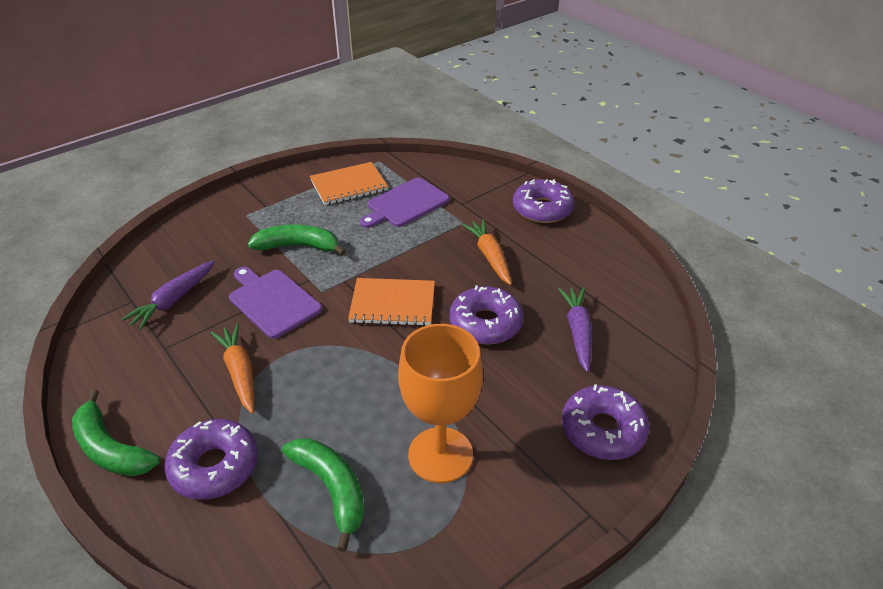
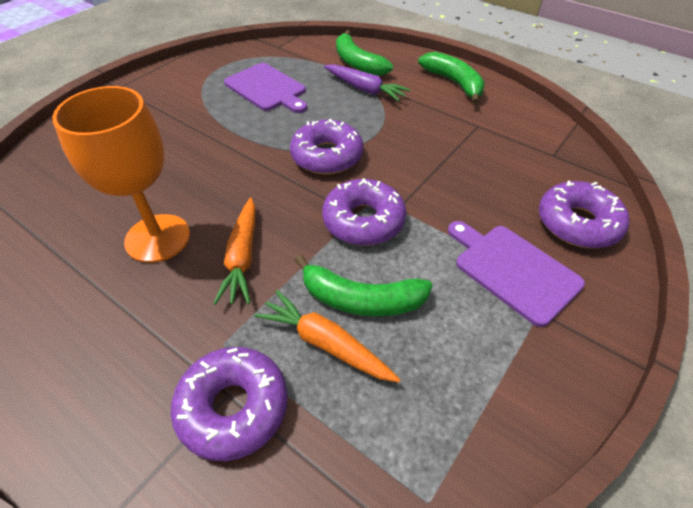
orange notebook: 2 -> 0
purple carrot: 2 -> 1

